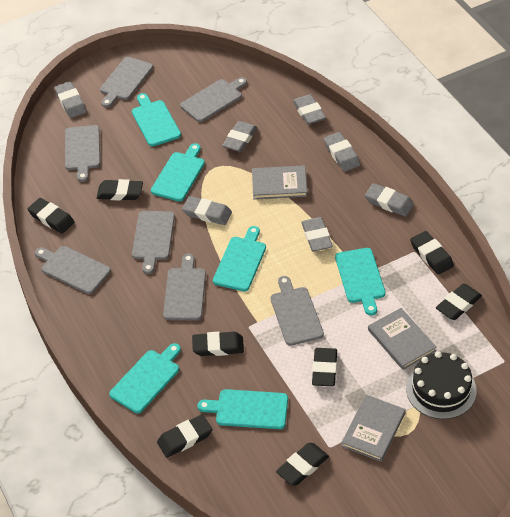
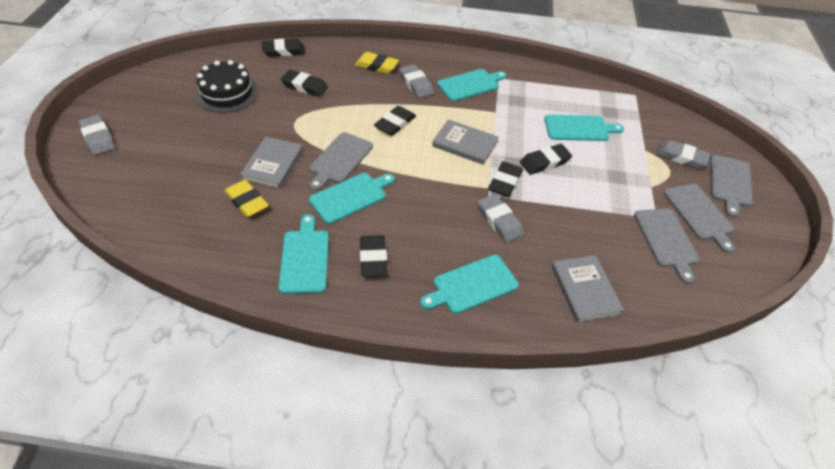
black eraser: 8 -> 6
grey cutting board: 7 -> 4
grey eraser: 7 -> 4
turquoise cutting board: 6 -> 5
yellow eraser: 0 -> 2

